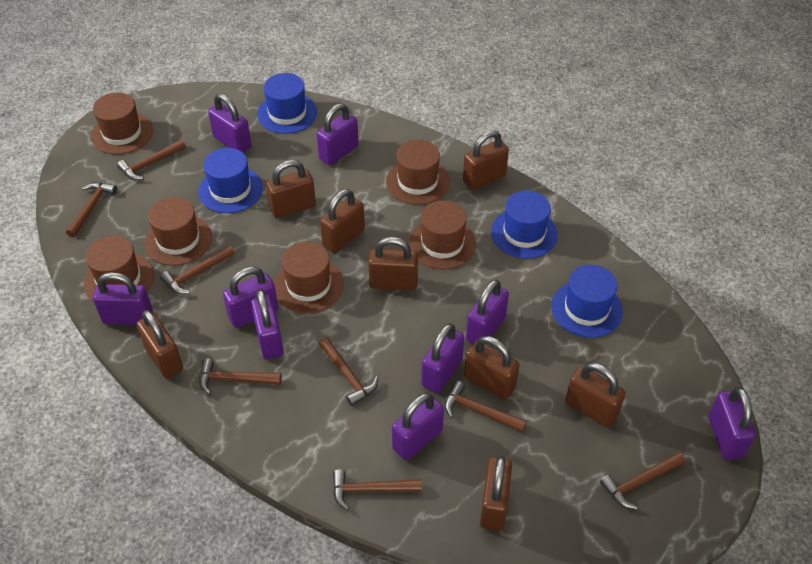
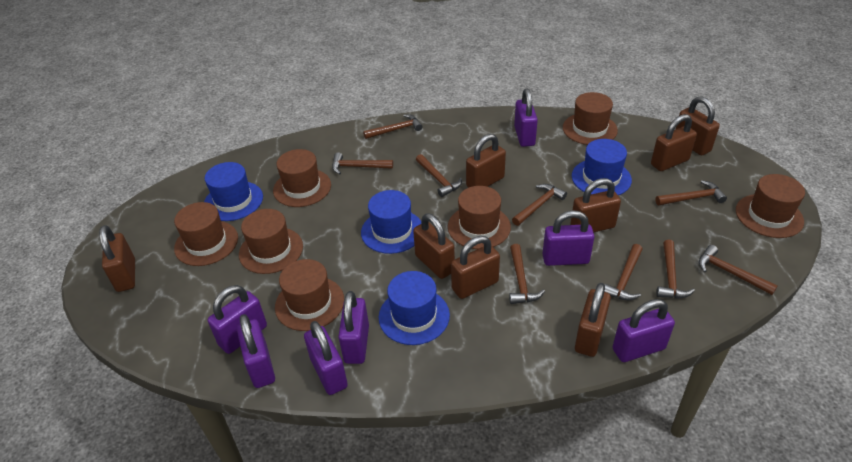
brown hammer: 8 -> 9
brown hat: 6 -> 7
purple padlock: 9 -> 7

